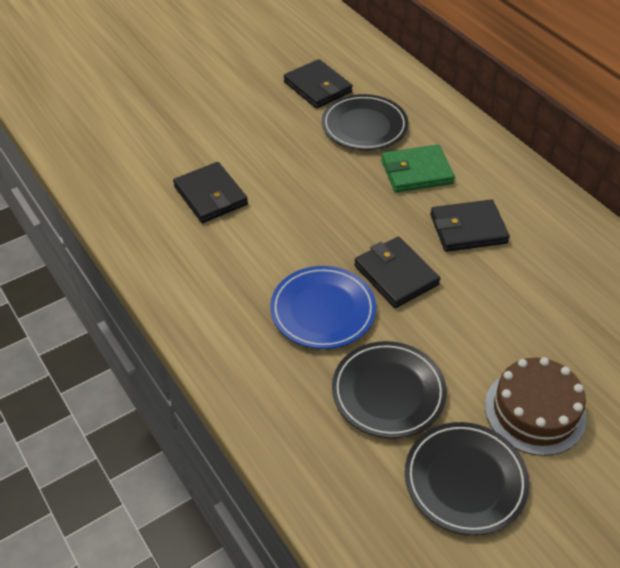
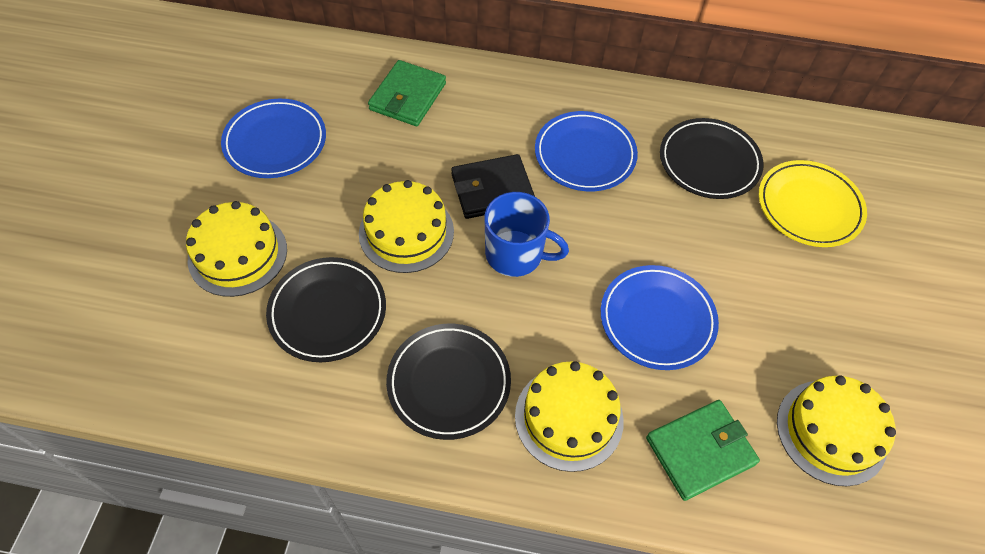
black wallet: 4 -> 1
blue mug: 0 -> 1
blue plate: 1 -> 3
brown cake: 1 -> 0
green wallet: 1 -> 2
yellow cake: 0 -> 4
yellow plate: 0 -> 1

